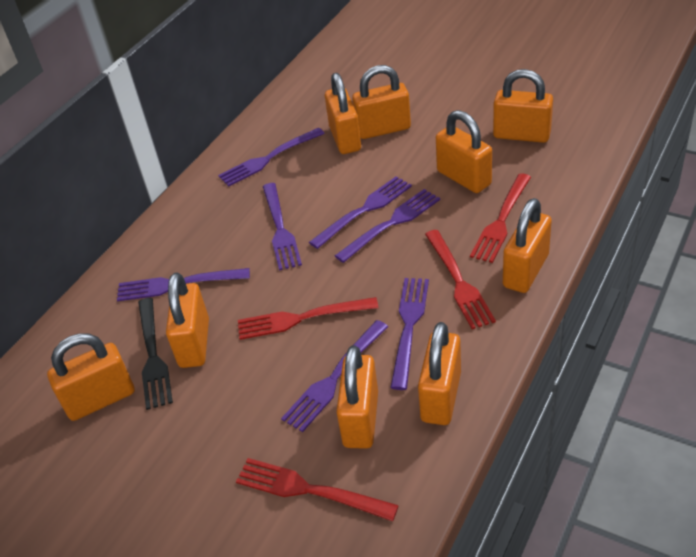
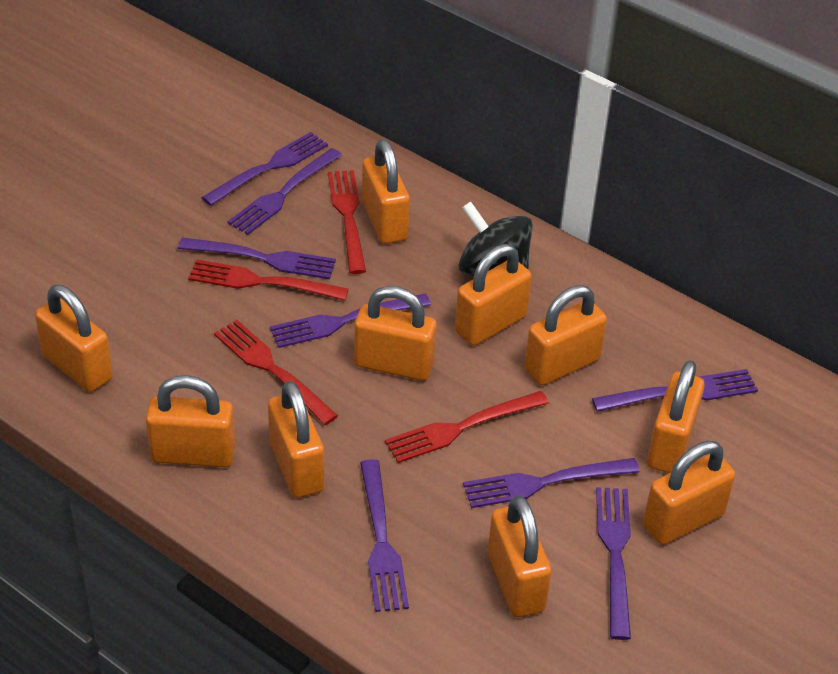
black fork: 1 -> 0
black spinning top: 0 -> 1
orange padlock: 9 -> 10
purple fork: 7 -> 8

